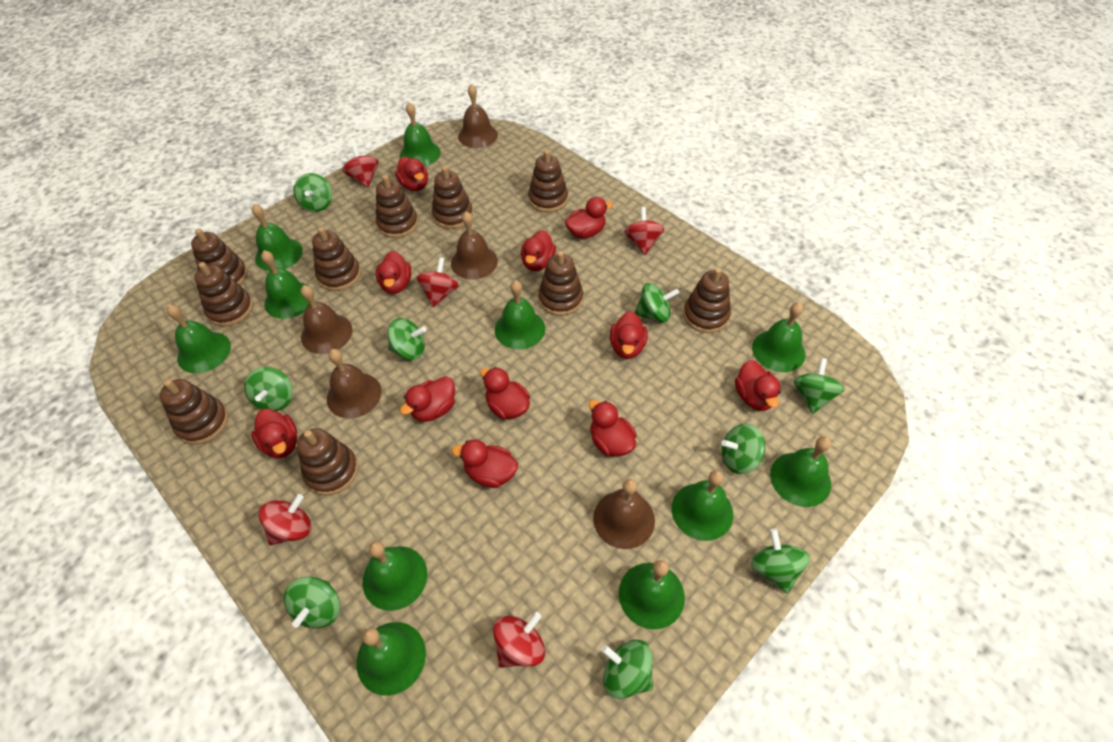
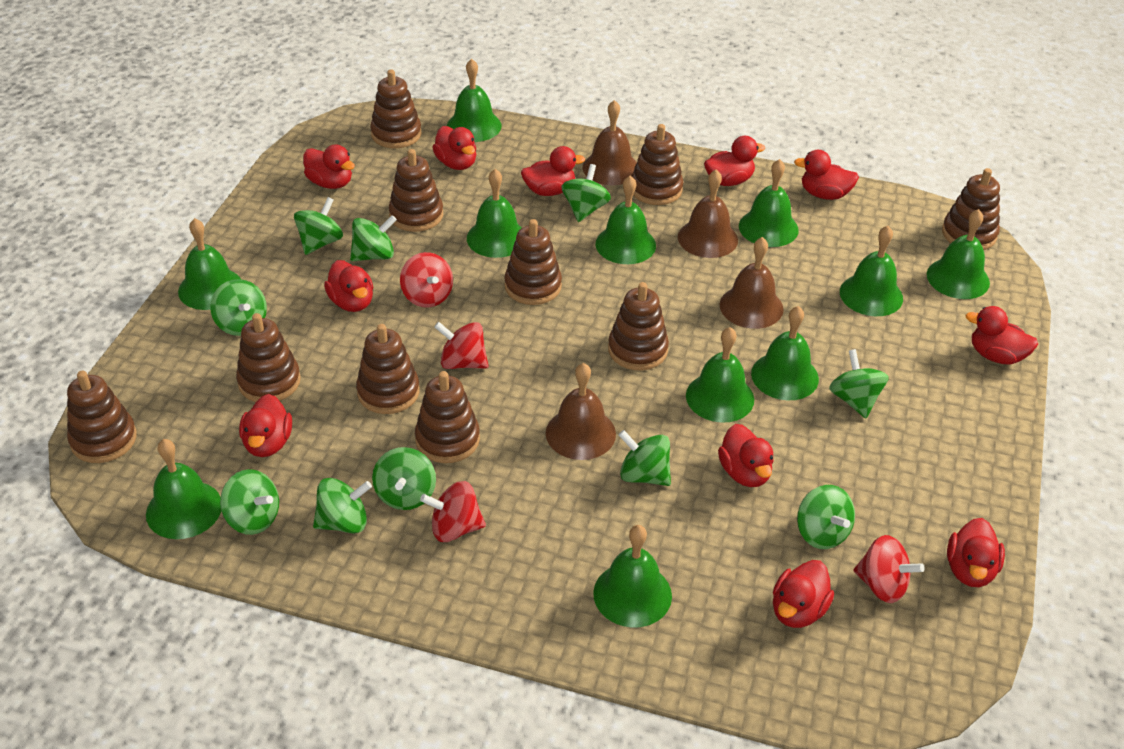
brown bell: 5 -> 4
green spinning top: 9 -> 10
red spinning top: 5 -> 4

